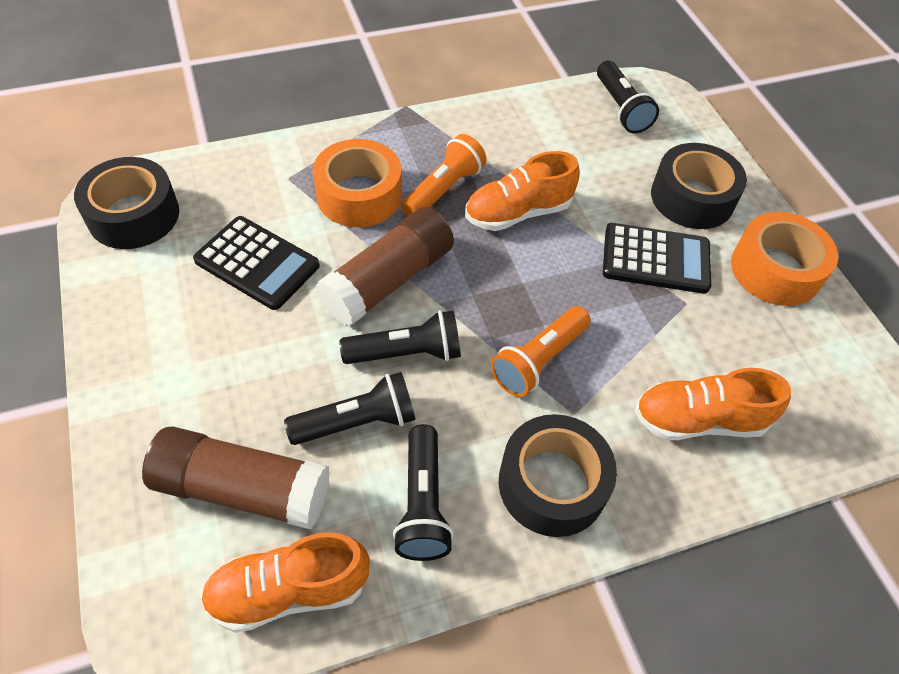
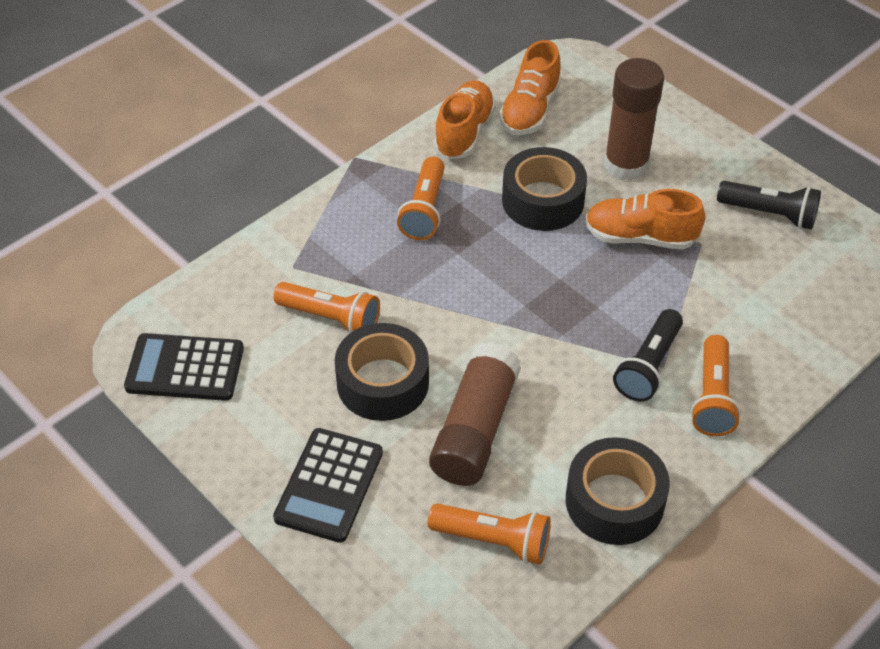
black flashlight: 4 -> 2
orange flashlight: 2 -> 4
orange tape: 2 -> 0

